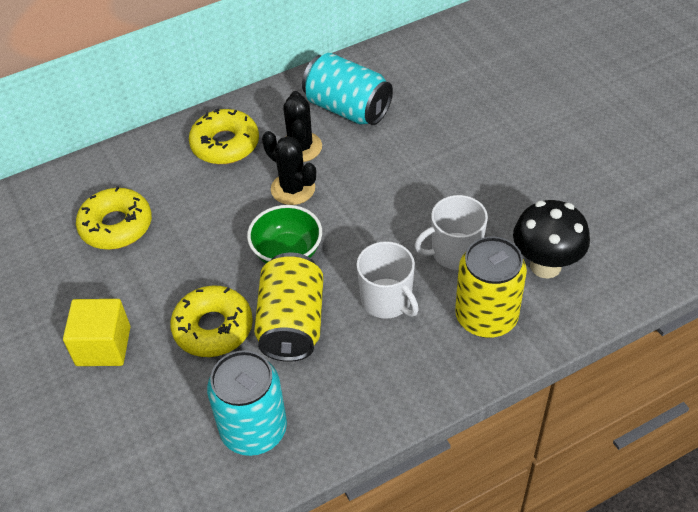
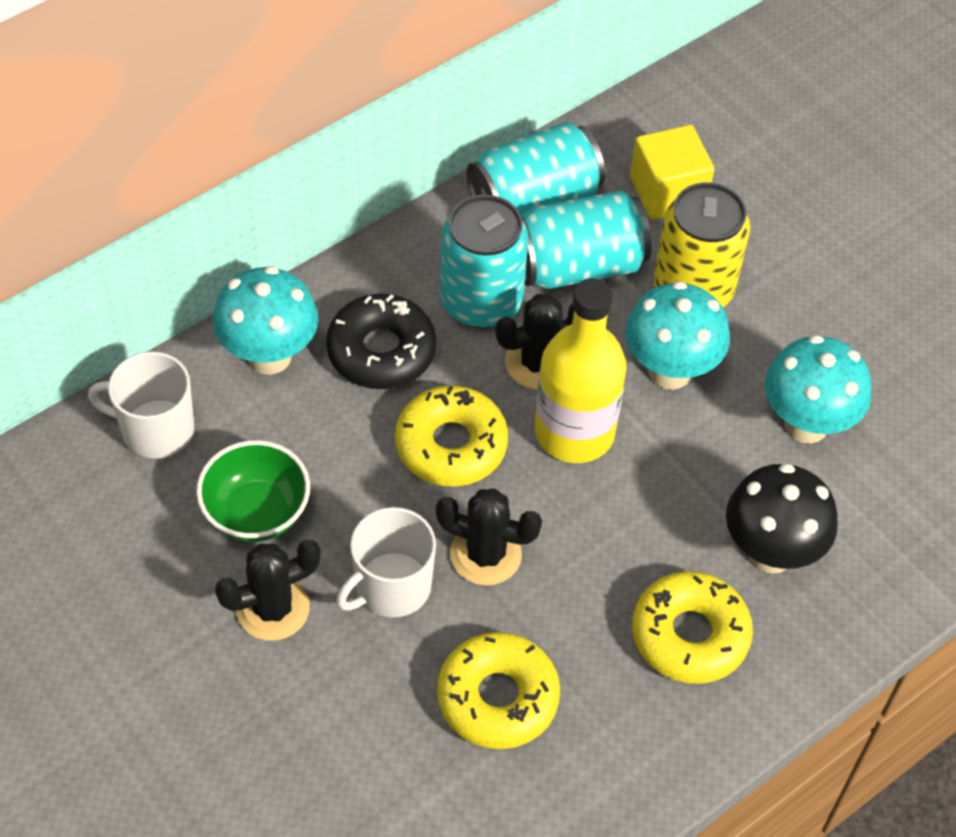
black cactus: 2 -> 3
black donut: 0 -> 1
turquoise can: 2 -> 3
turquoise mushroom: 0 -> 3
yellow bottle: 0 -> 1
yellow can: 2 -> 1

